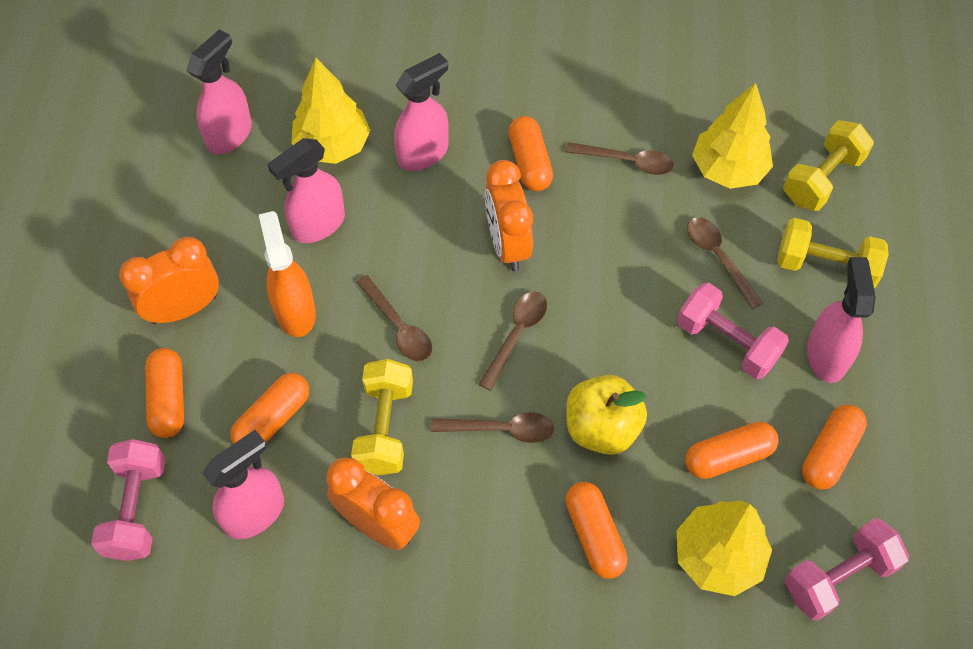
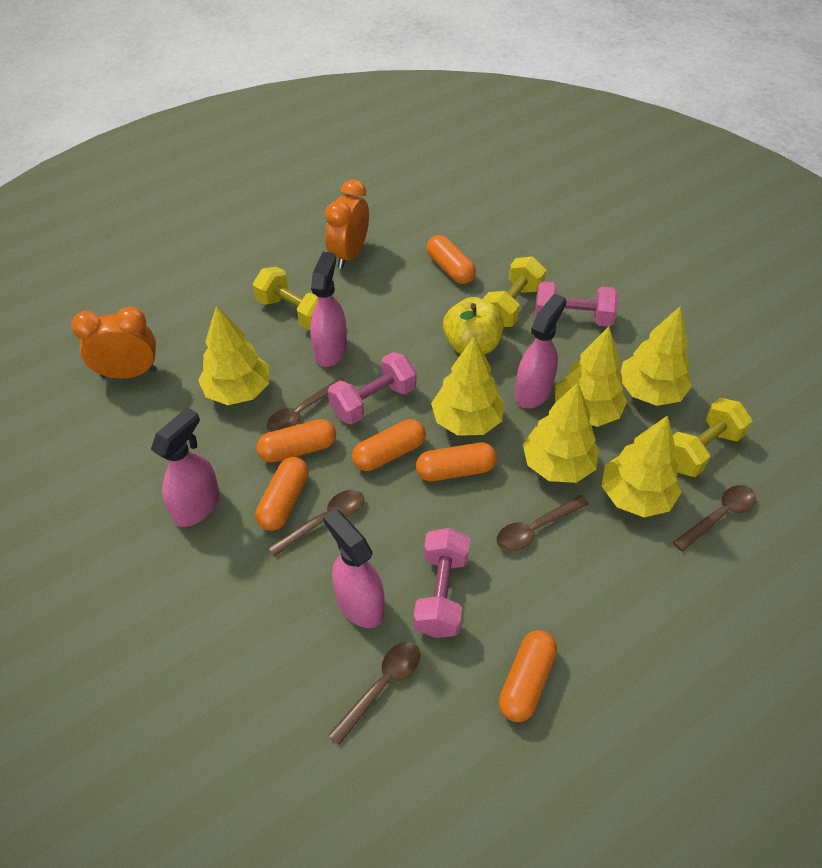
orange clock: 3 -> 2
orange spray bottle: 1 -> 0
pink spray bottle: 5 -> 4
yellow tree: 3 -> 6

